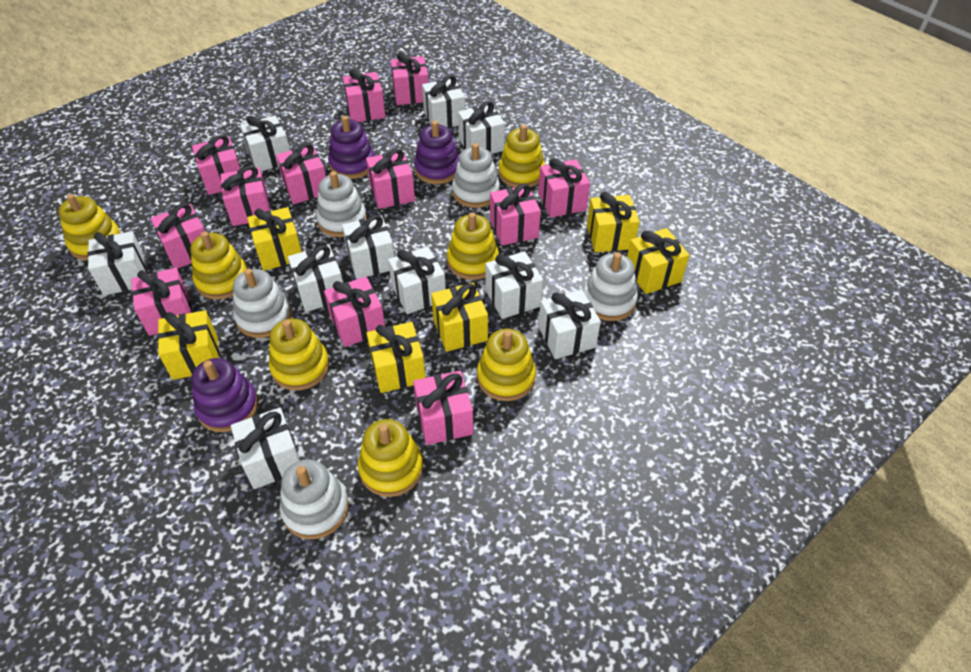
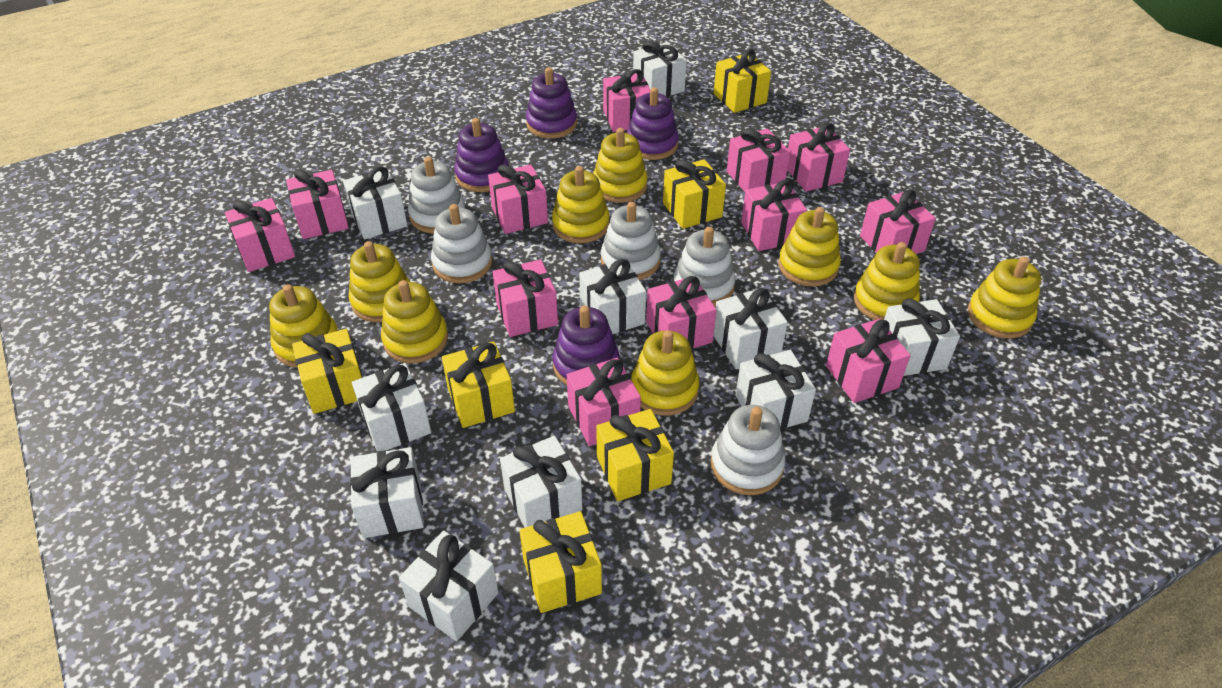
purple stacking toy: 3 -> 4
yellow stacking toy: 7 -> 9

